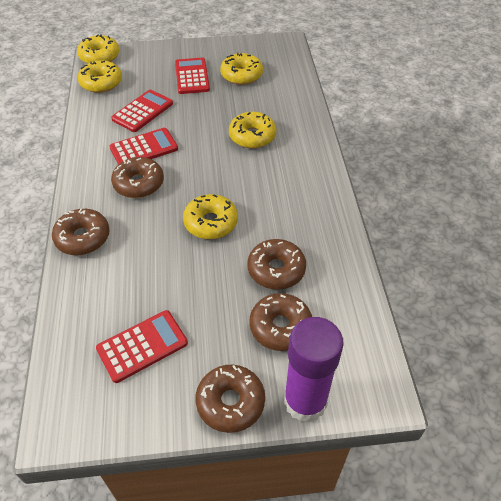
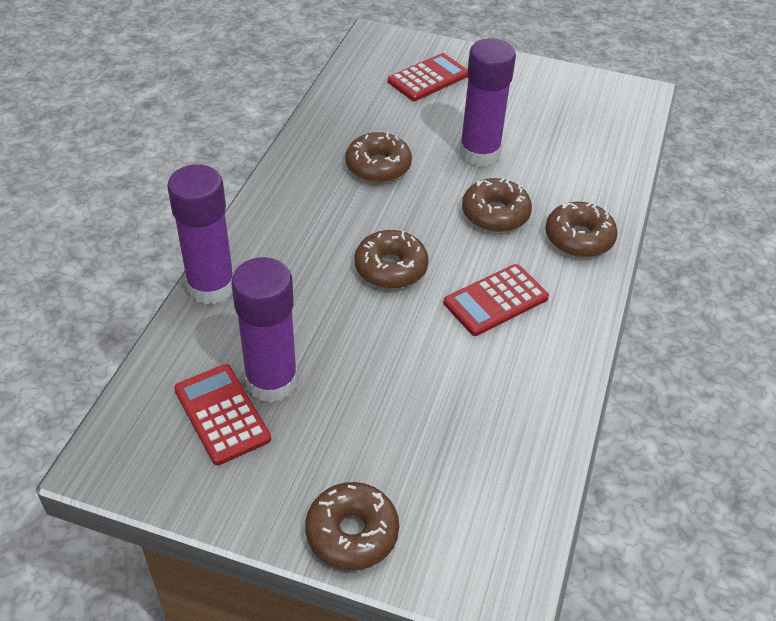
purple glue stick: 1 -> 3
red calculator: 4 -> 3
yellow donut: 5 -> 0

